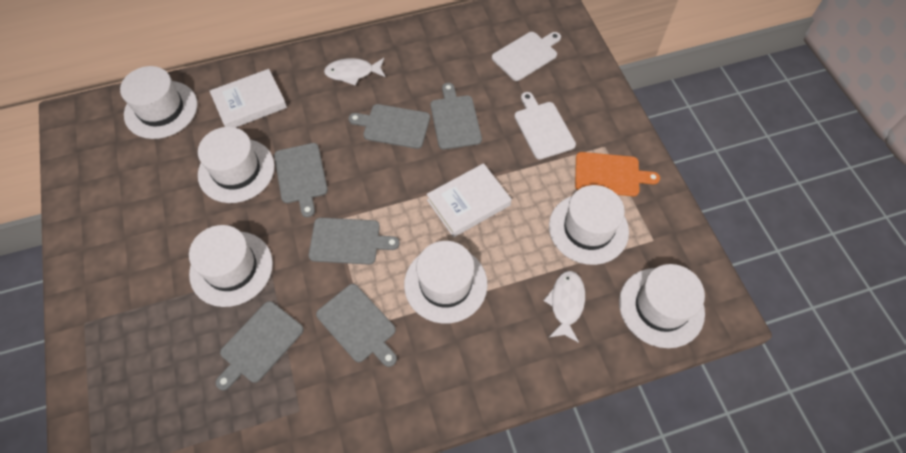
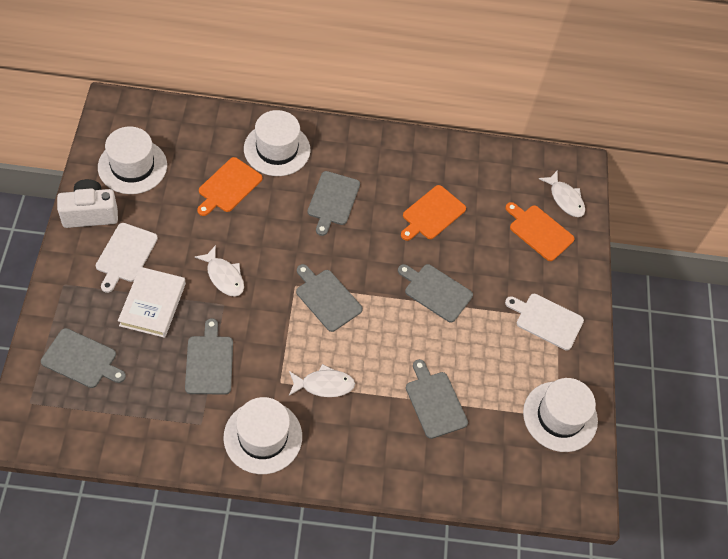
orange cutting board: 1 -> 3
white book: 2 -> 1
white camera: 0 -> 1
white fish: 2 -> 3
white hat: 6 -> 4

